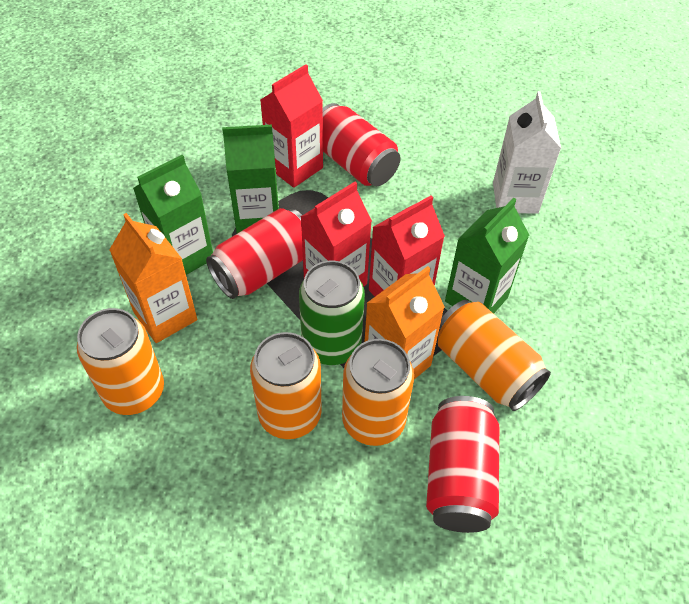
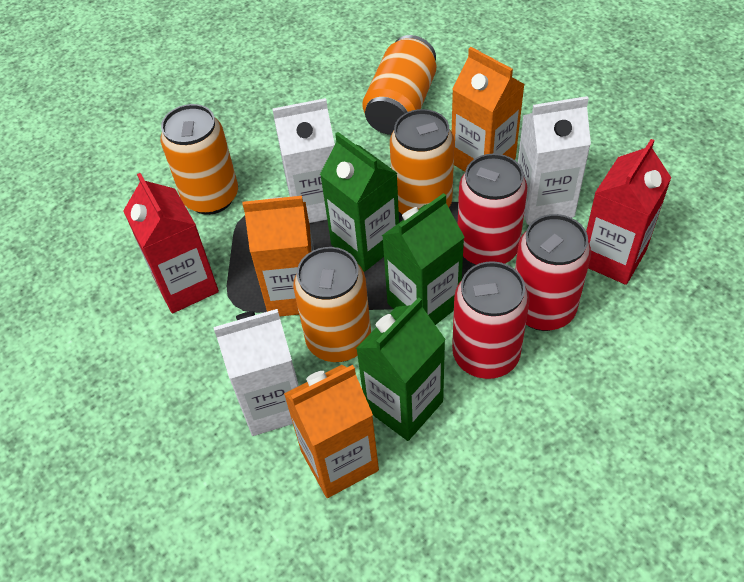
green can: 1 -> 0
orange carton: 2 -> 3
red carton: 3 -> 2
white carton: 1 -> 3

